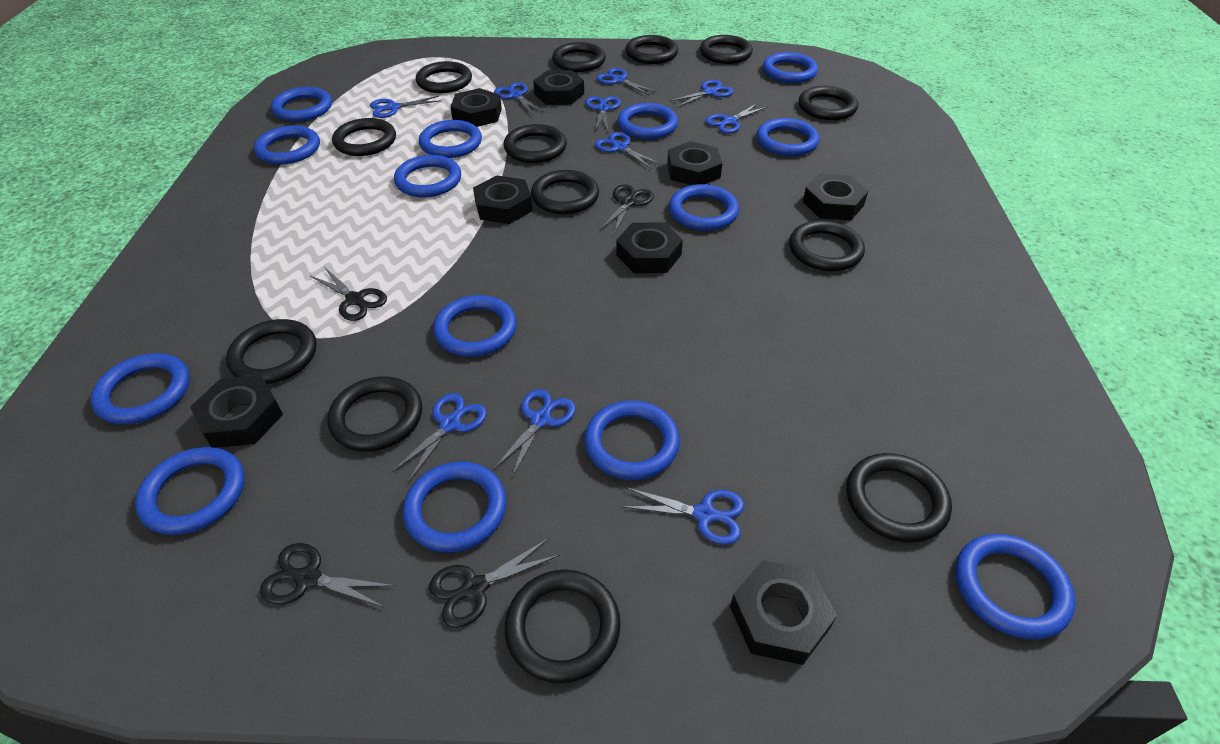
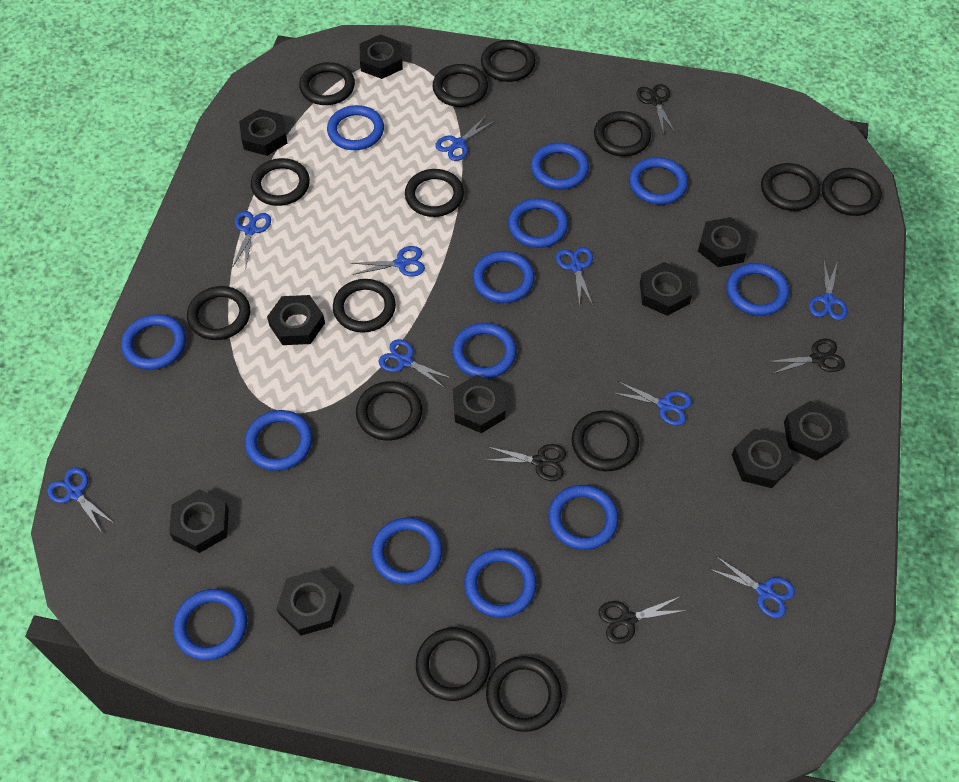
black nut: 8 -> 10
black ring: 13 -> 14
blue ring: 14 -> 13
blue scissors: 10 -> 9

